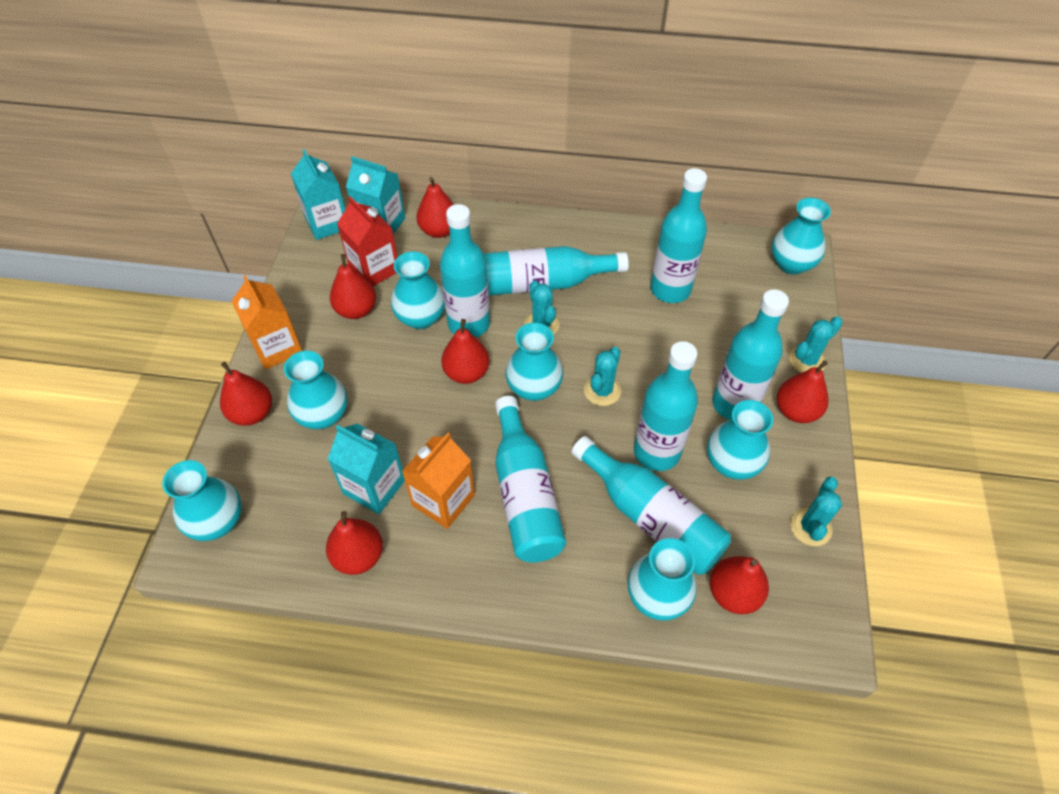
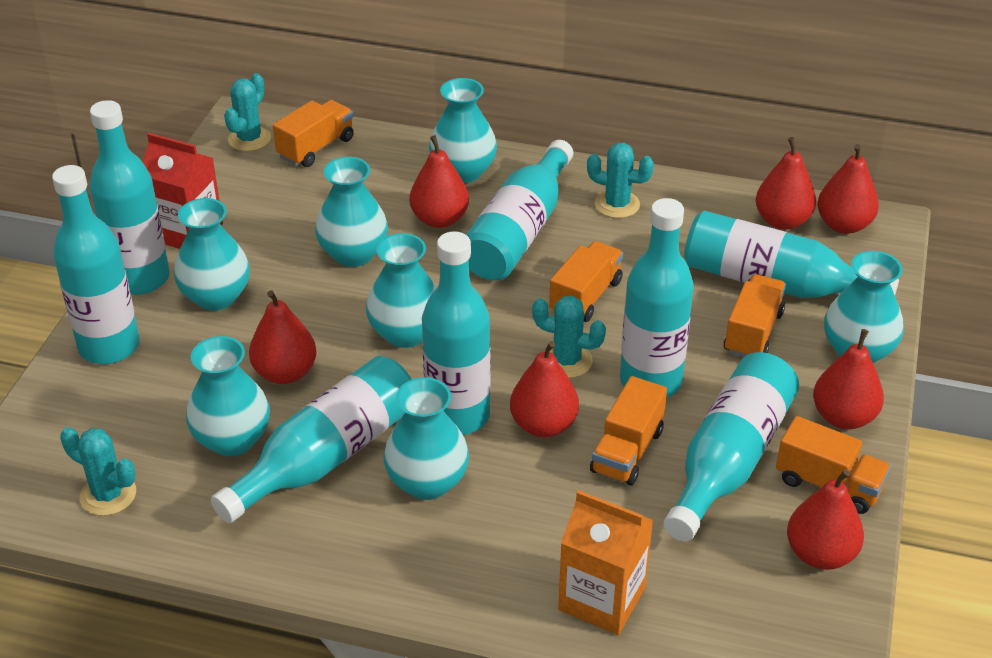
orange carton: 2 -> 1
orange truck: 0 -> 5
turquoise bottle: 7 -> 8
turquoise carton: 3 -> 0

